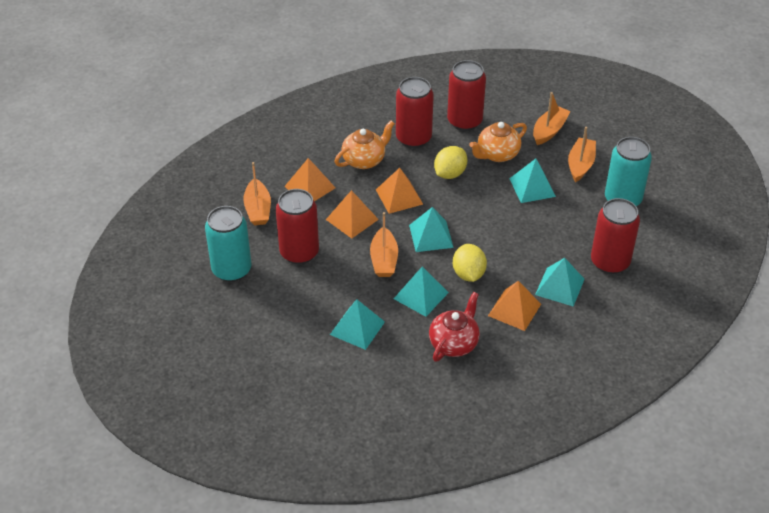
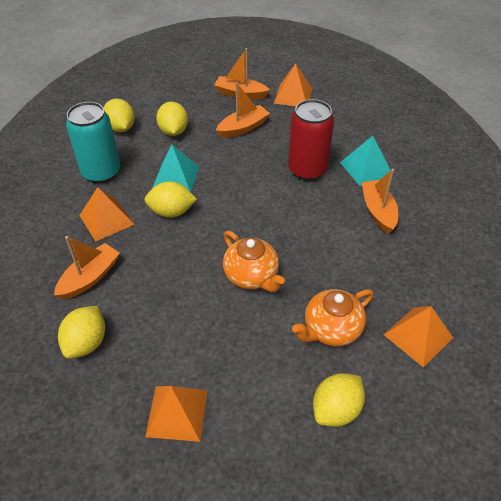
red can: 4 -> 1
red teapot: 1 -> 0
turquoise can: 2 -> 1
turquoise pyramid: 5 -> 2
yellow lemon: 2 -> 5

